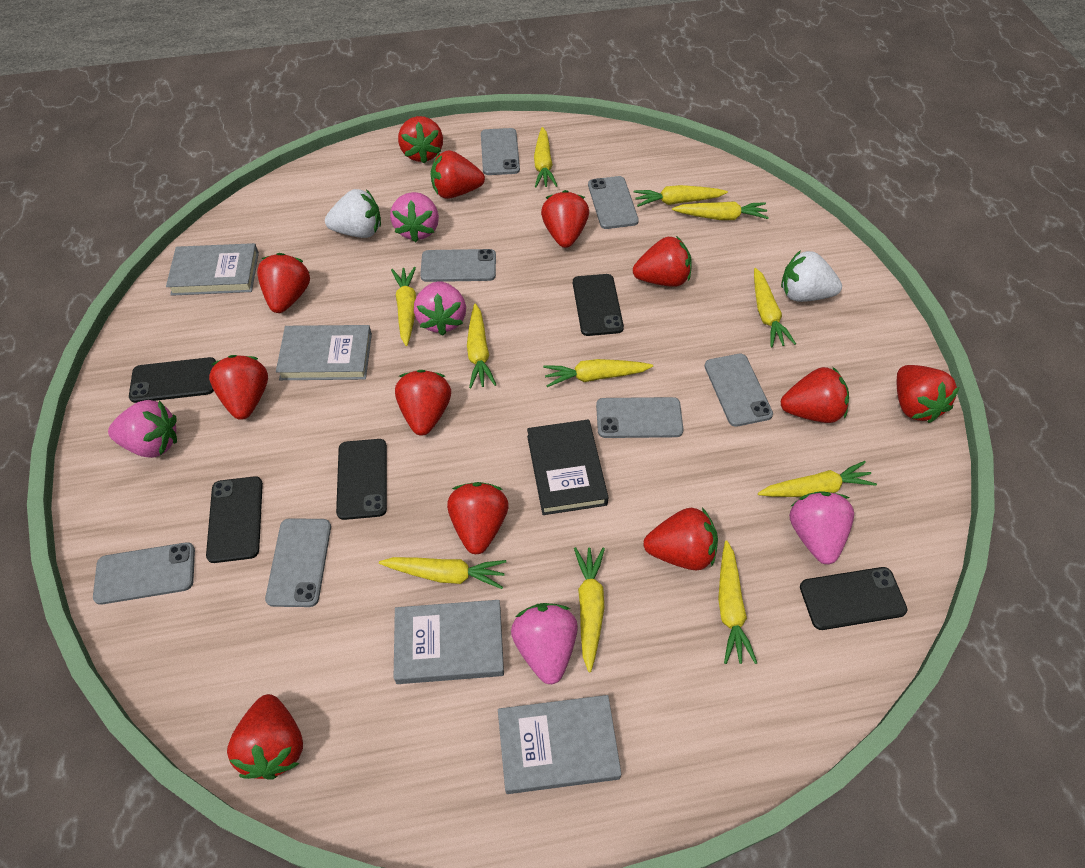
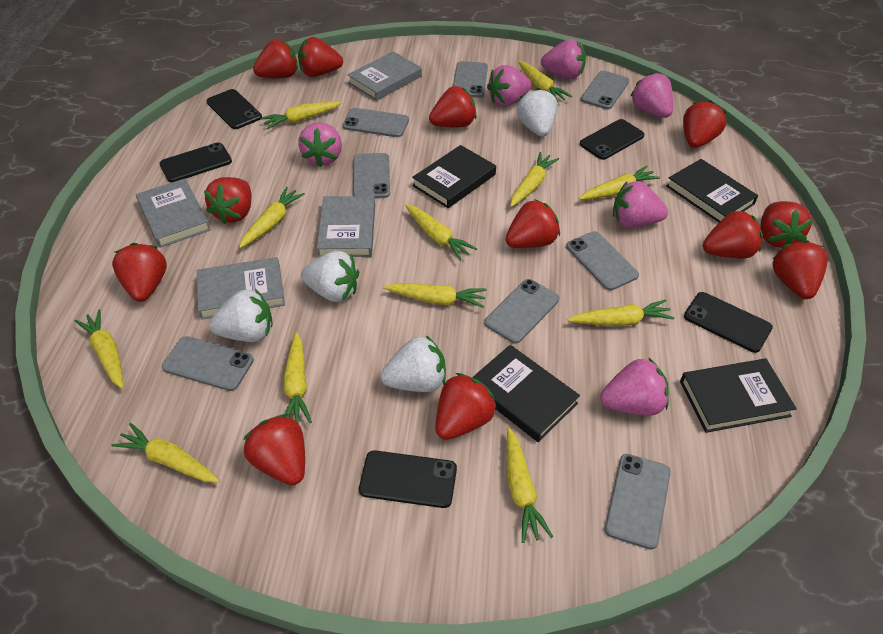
black book: 1 -> 4
grey phone: 7 -> 8
pink strawberry: 5 -> 6
white strawberry: 2 -> 4
yellow carrot: 11 -> 12

